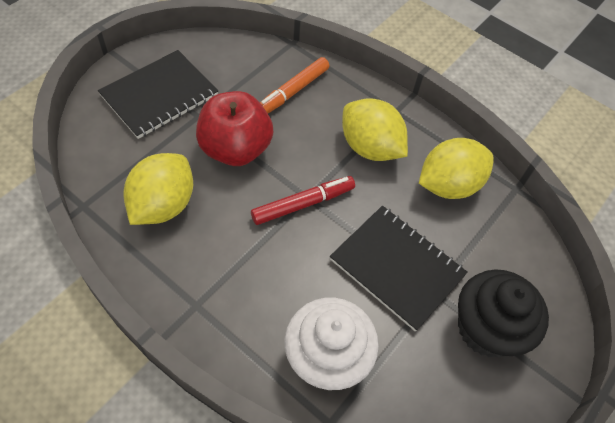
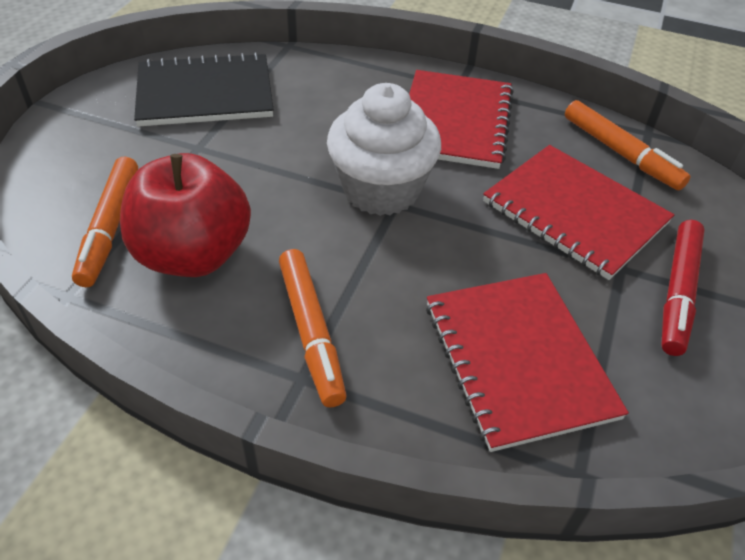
black cupcake: 1 -> 0
black notebook: 2 -> 1
orange marker: 1 -> 3
red notebook: 0 -> 3
yellow lemon: 3 -> 0

